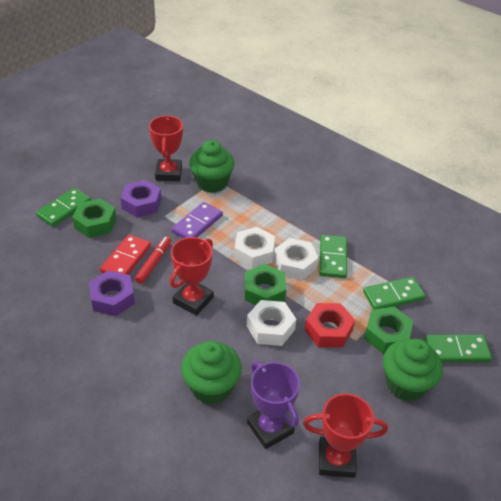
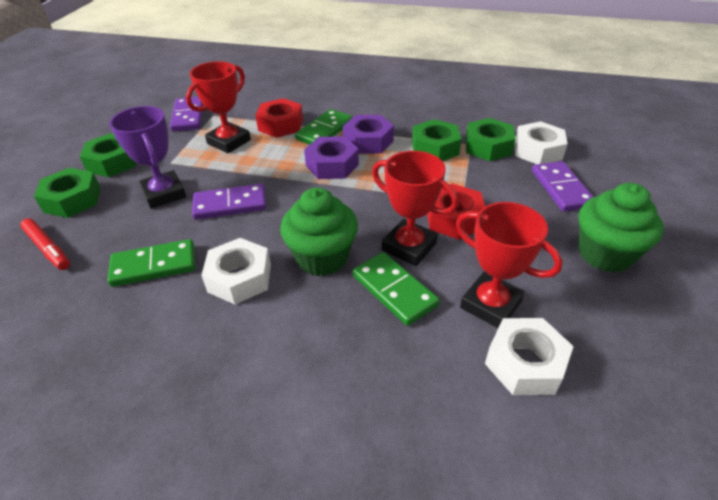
green cupcake: 3 -> 2
green domino: 4 -> 3
green nut: 3 -> 4
purple domino: 1 -> 3
red domino: 1 -> 0
red nut: 1 -> 2

